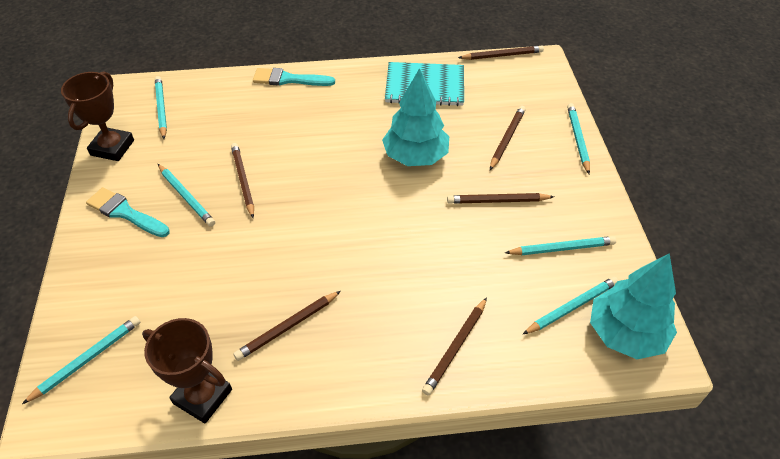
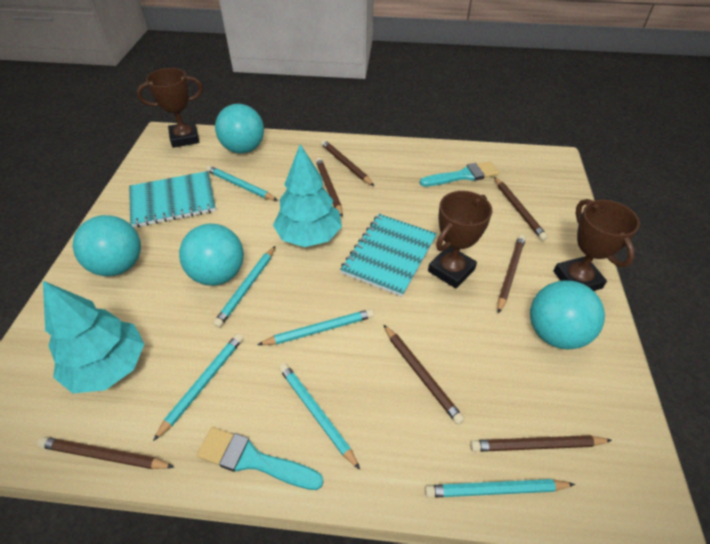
brown pencil: 6 -> 7
brown trophy: 2 -> 3
turquoise ball: 0 -> 4
turquoise notebook: 1 -> 2

